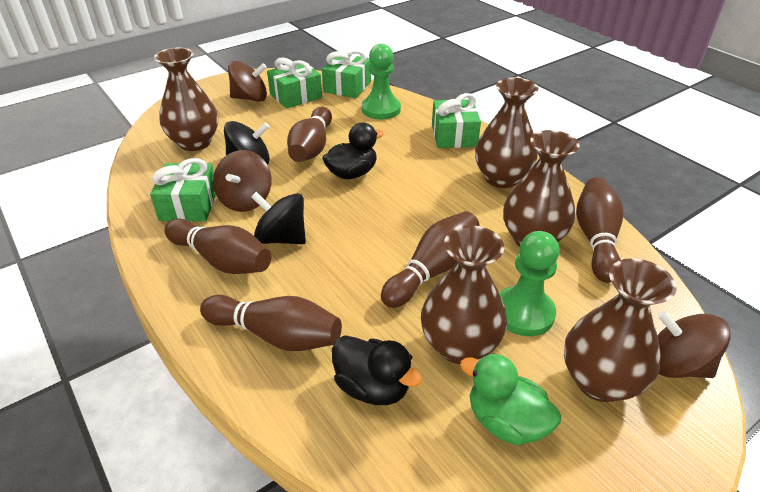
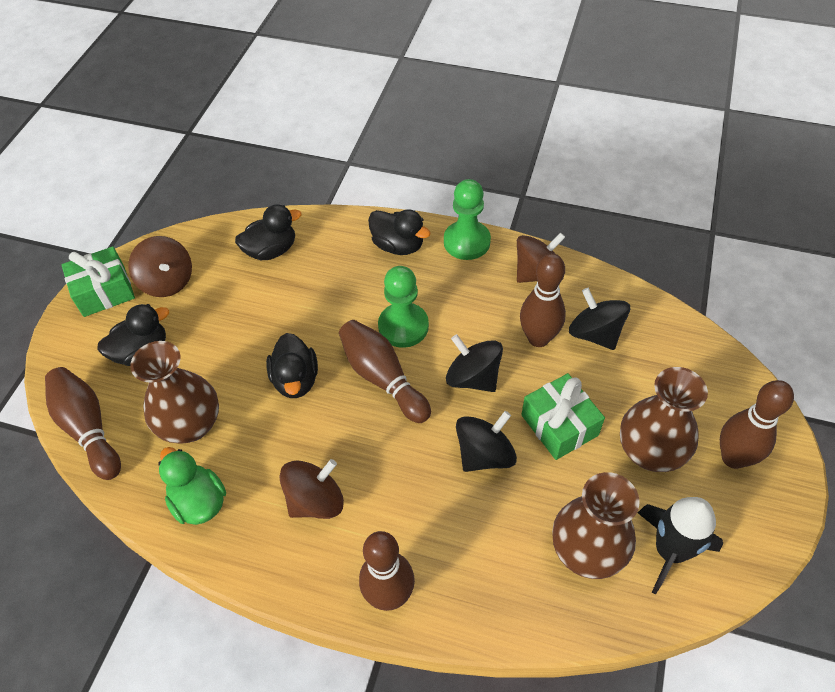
black duck: 2 -> 4
black rocket: 0 -> 1
black spinning top: 2 -> 3
brown vase: 5 -> 3
green gift: 4 -> 2

